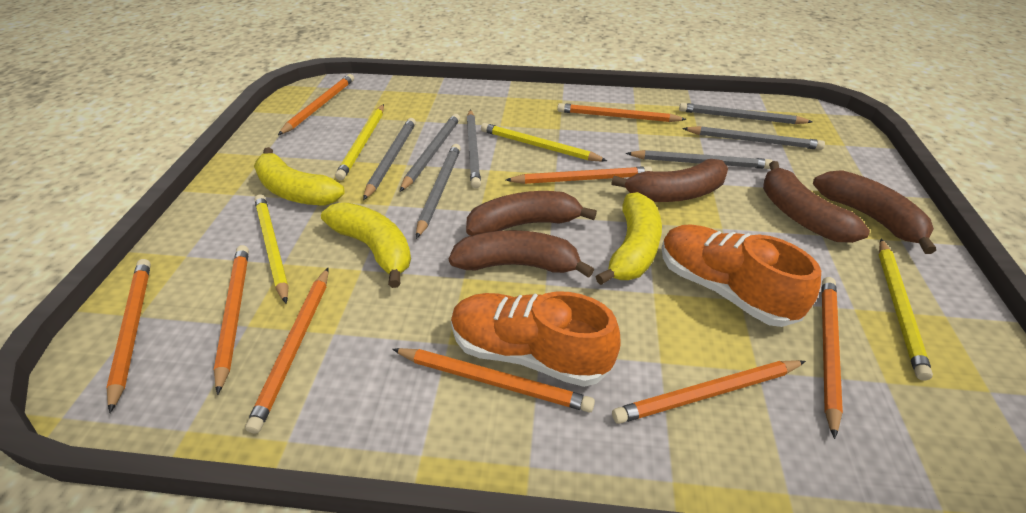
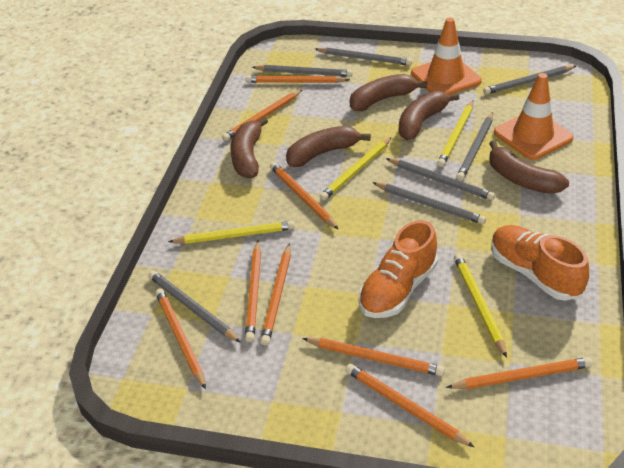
orange traffic cone: 0 -> 2
yellow banana: 3 -> 0

